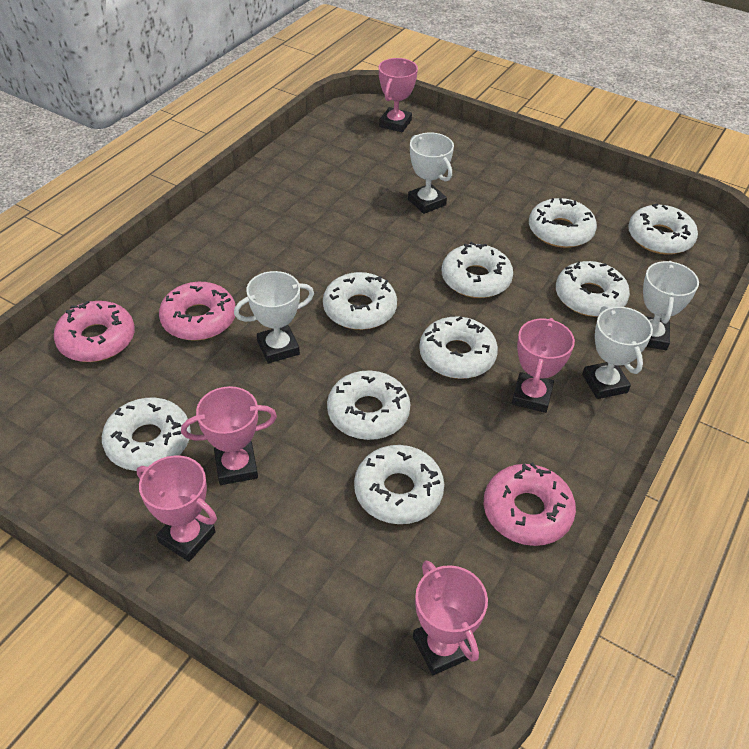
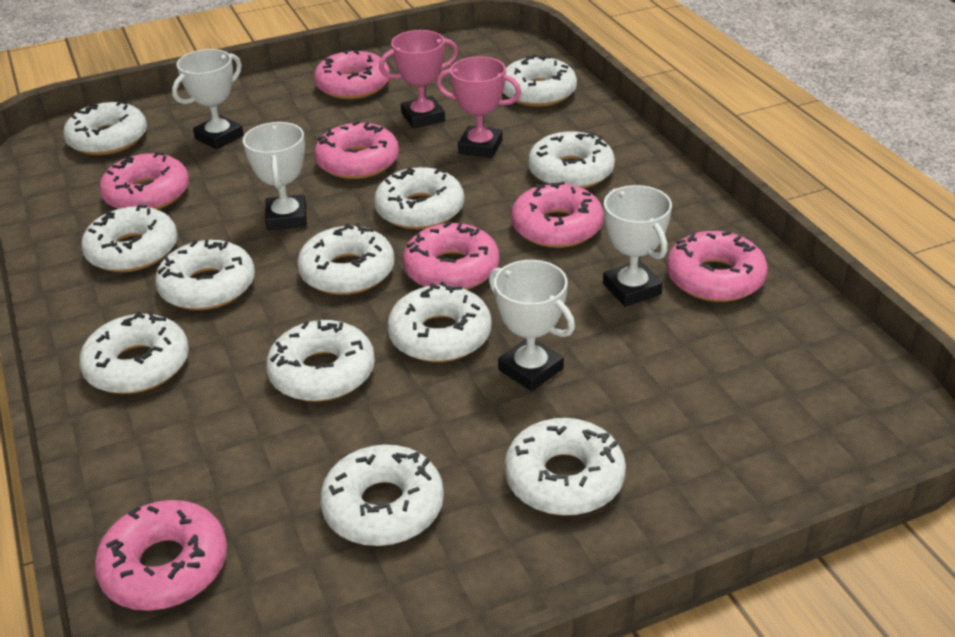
pink donut: 3 -> 7
pink trophy: 5 -> 2
white donut: 9 -> 12

